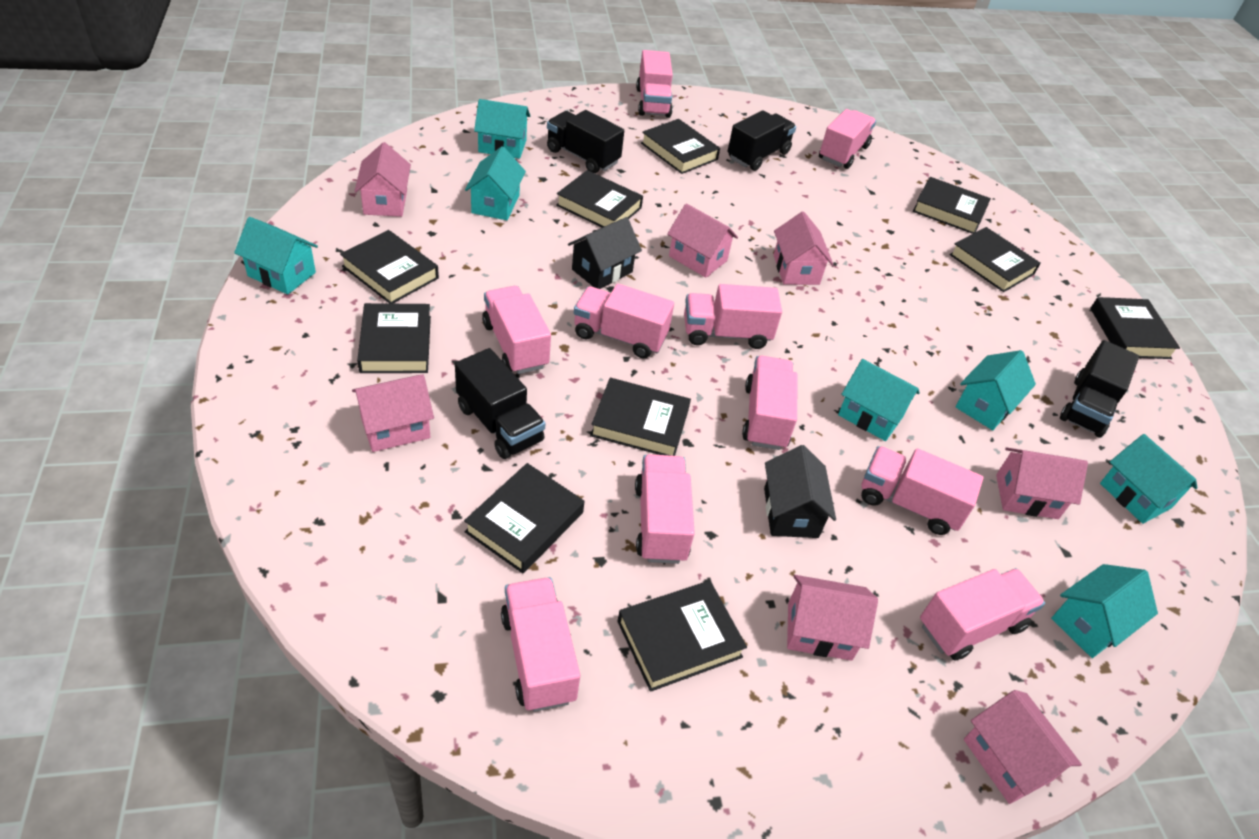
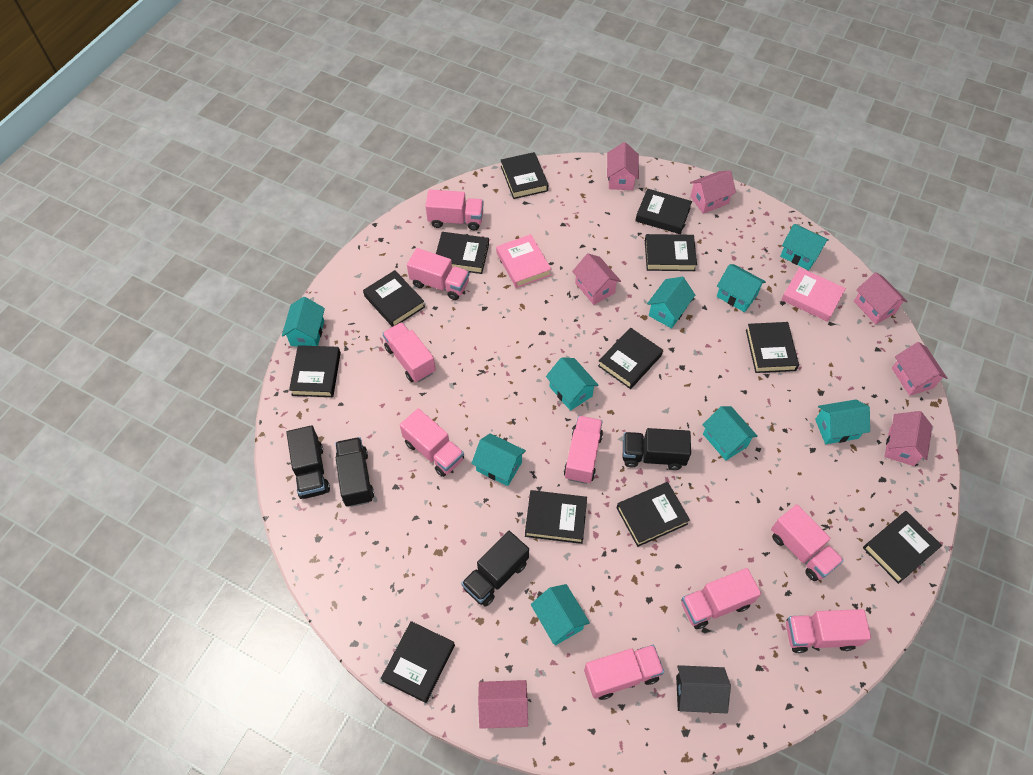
black book: 10 -> 12
black house: 2 -> 1
pink book: 0 -> 2
pink truck: 10 -> 9
turquoise house: 7 -> 9

